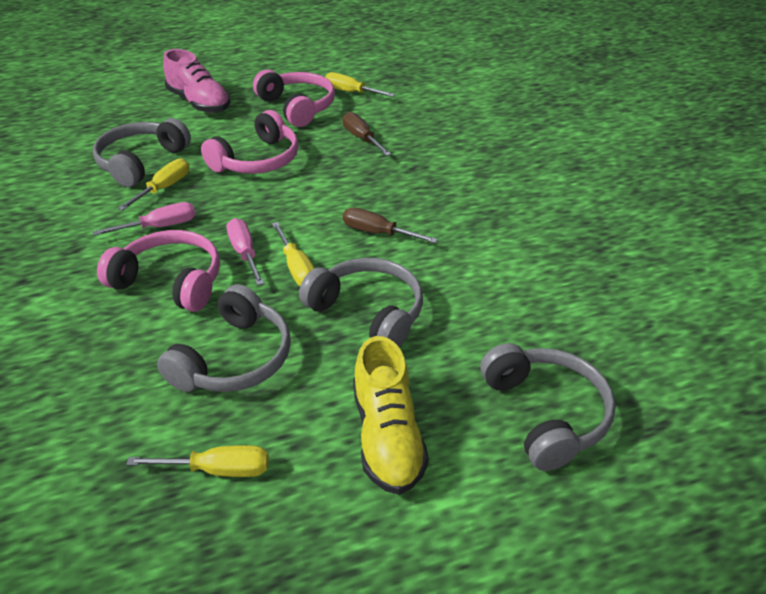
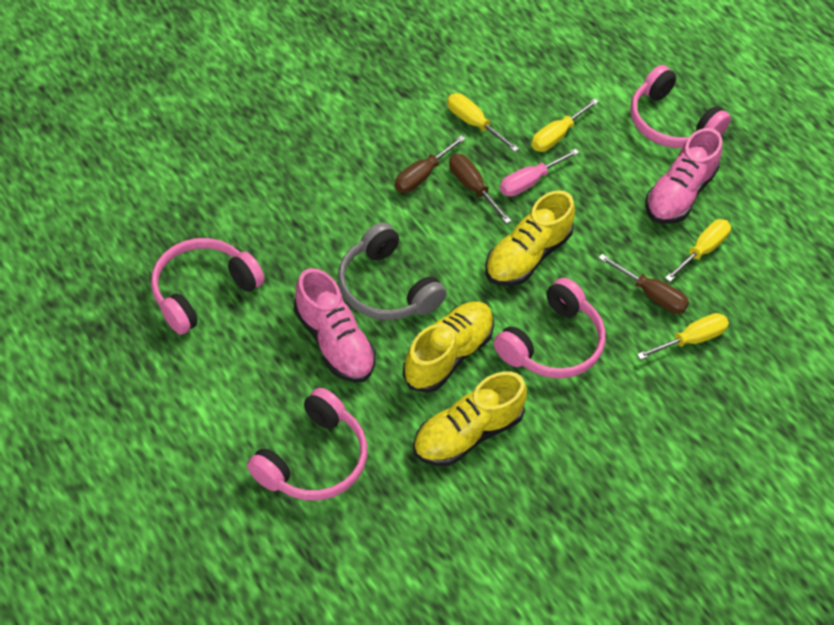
brown screwdriver: 2 -> 3
grey headphones: 4 -> 1
pink headphones: 3 -> 4
pink screwdriver: 2 -> 1
pink shoe: 1 -> 2
yellow shoe: 1 -> 3

